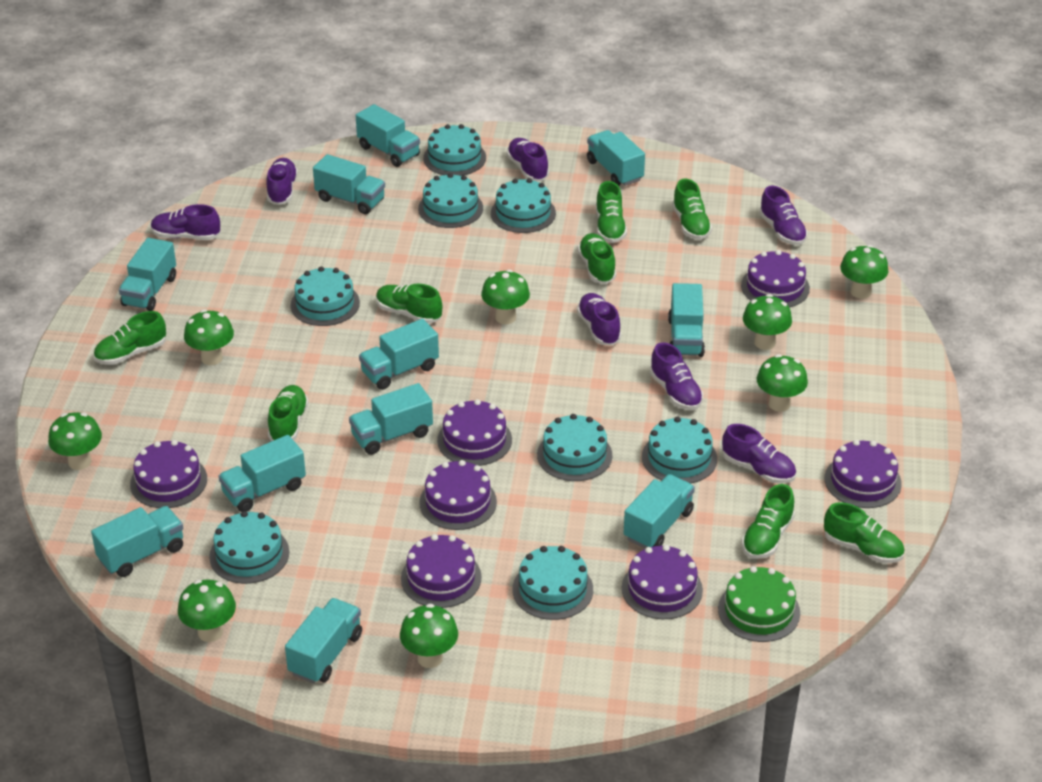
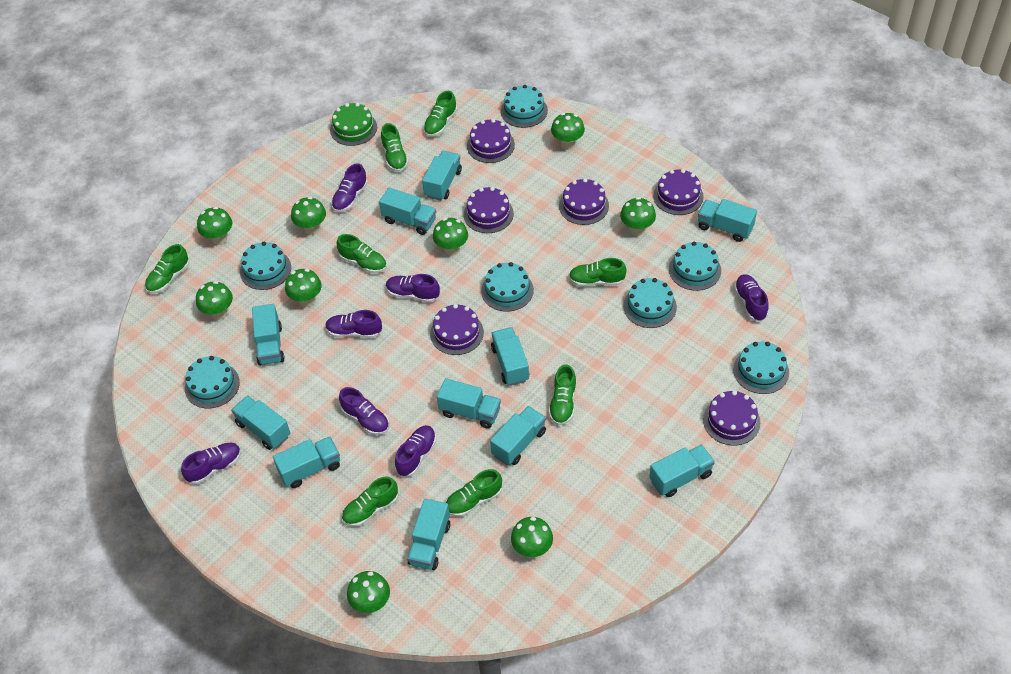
green mushroom: 8 -> 9
purple cake: 7 -> 6
turquoise cake: 8 -> 7

